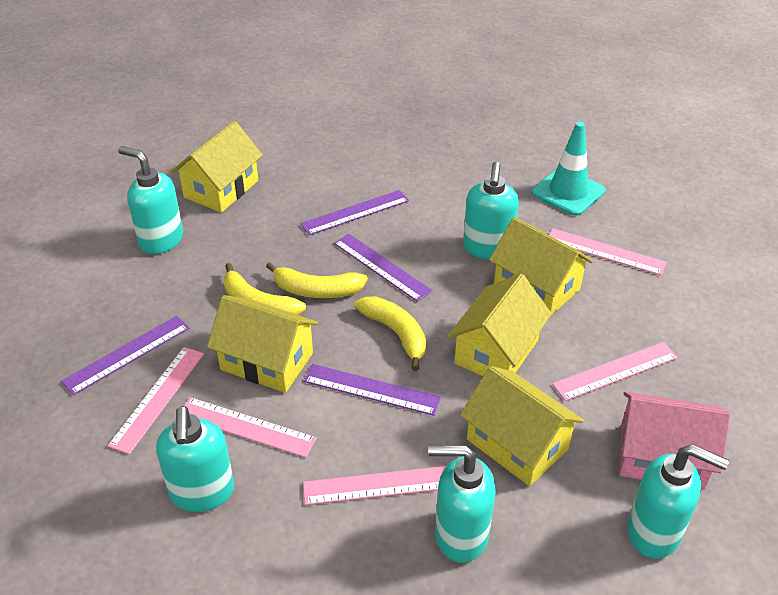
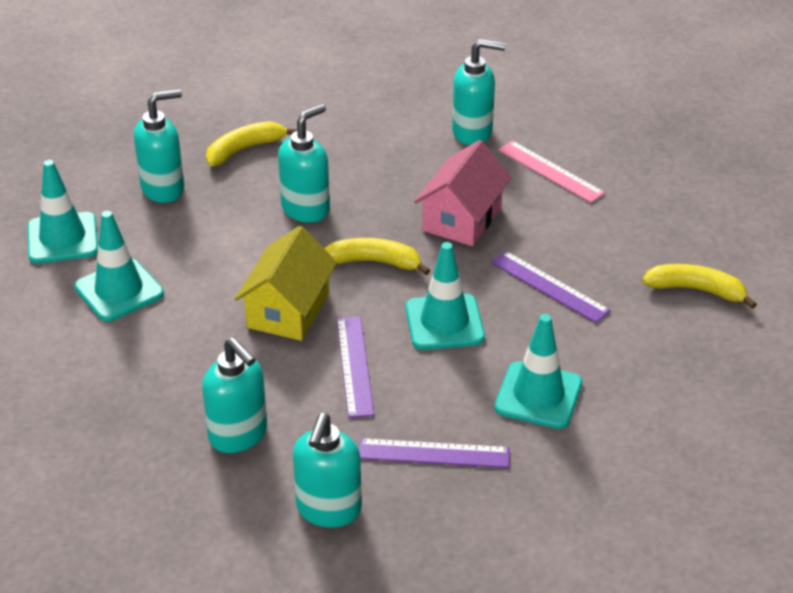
pink ruler: 5 -> 1
purple ruler: 4 -> 3
turquoise traffic cone: 1 -> 4
yellow house: 5 -> 1

